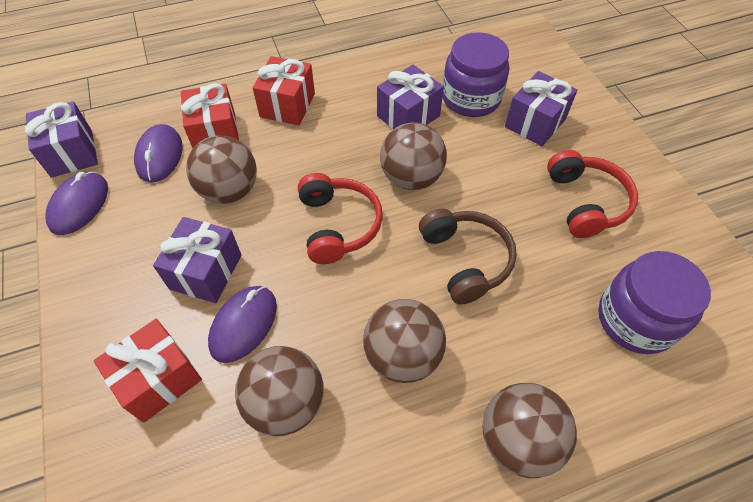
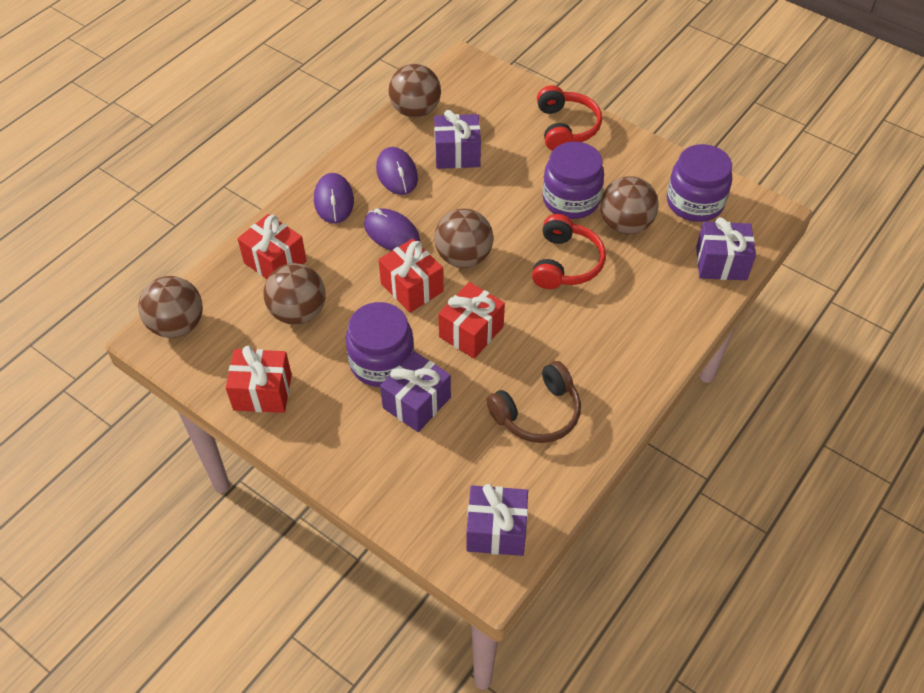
purple jar: 2 -> 3
red gift: 3 -> 4

